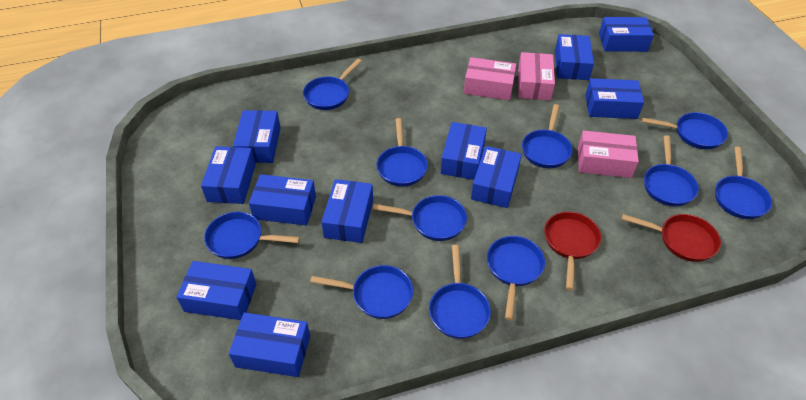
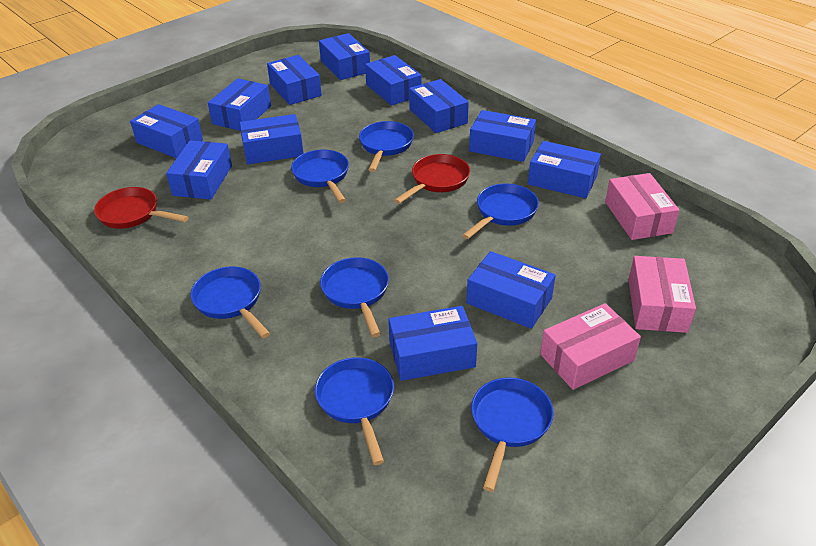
blue box: 11 -> 12
blue pan: 11 -> 7

